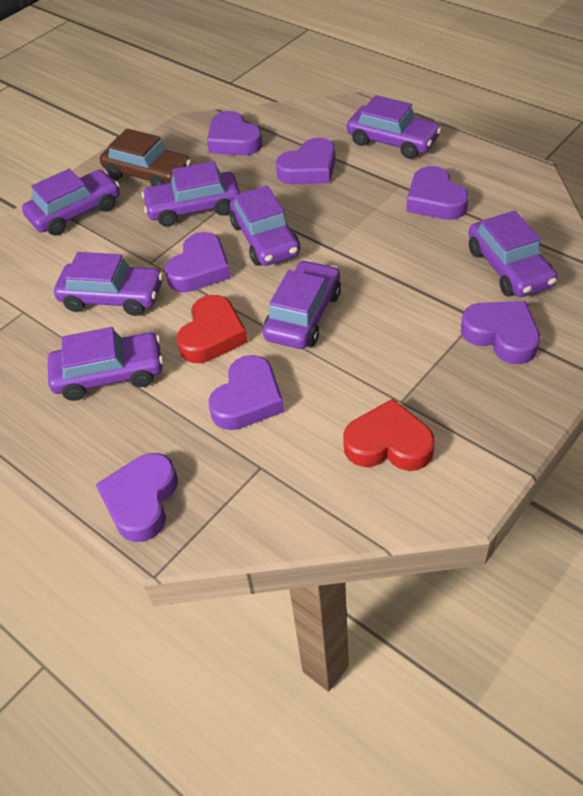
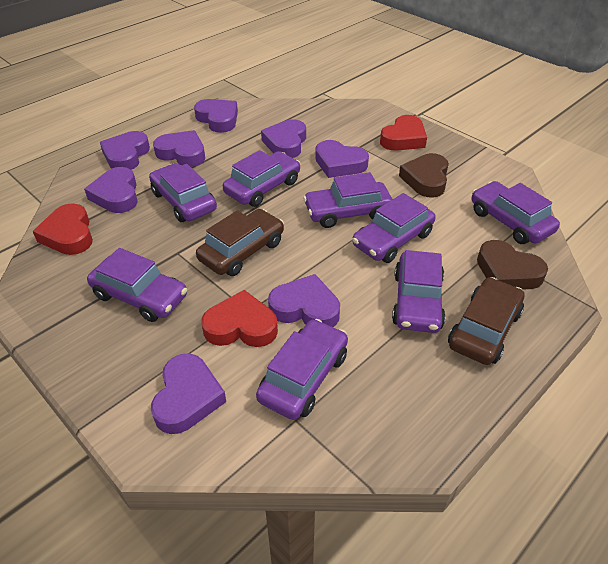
brown car: 1 -> 2
brown heart: 0 -> 2
purple heart: 7 -> 8
red heart: 2 -> 3

